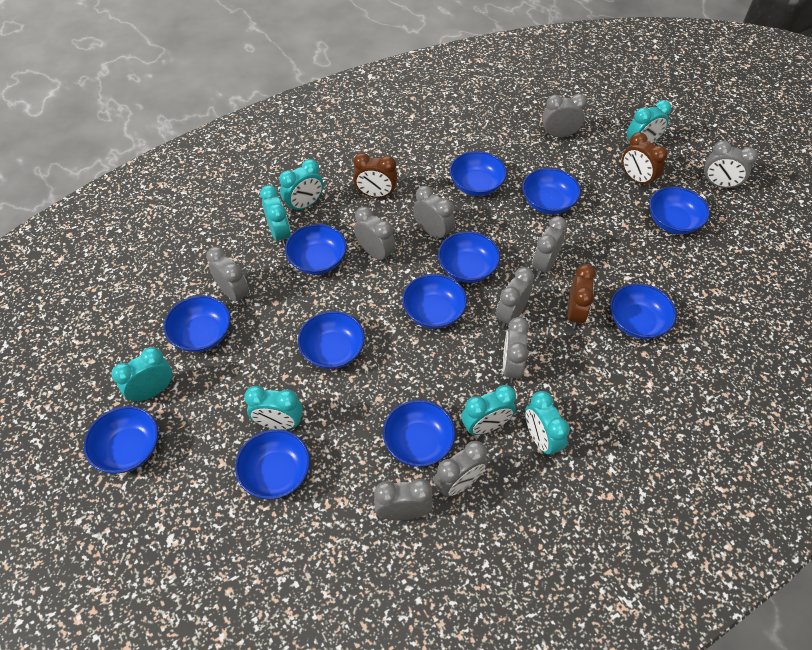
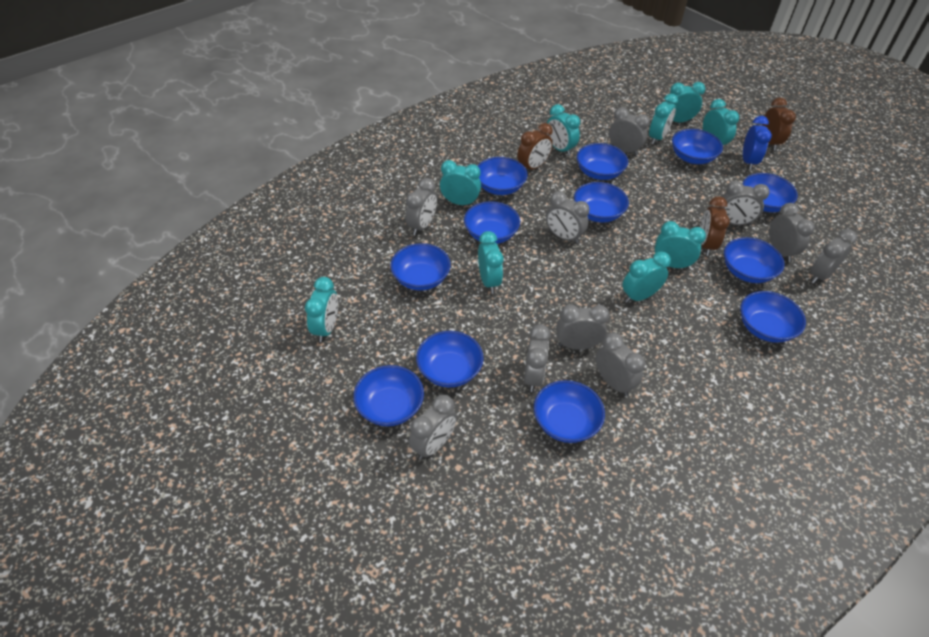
blue clock: 0 -> 1
turquoise clock: 7 -> 9

